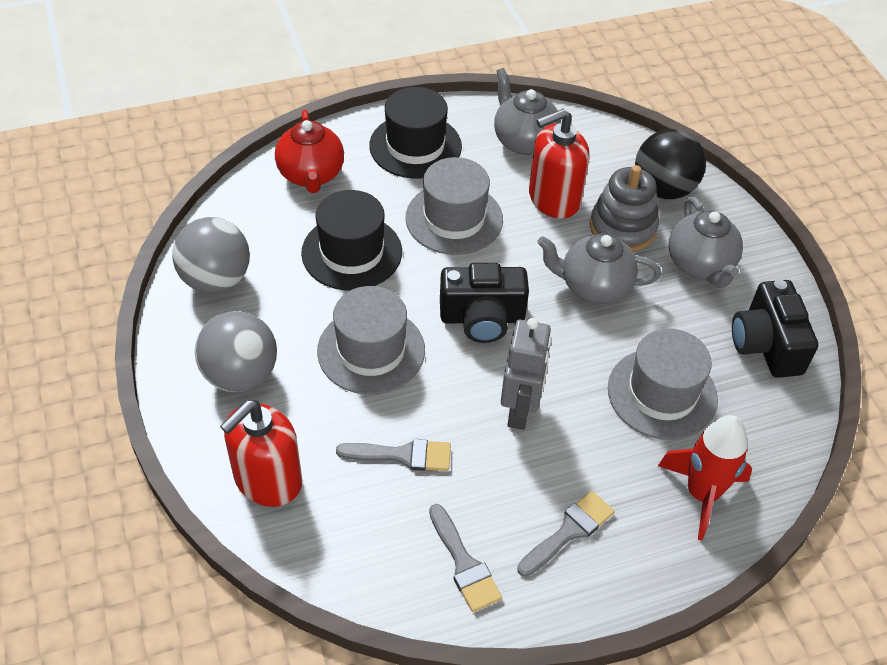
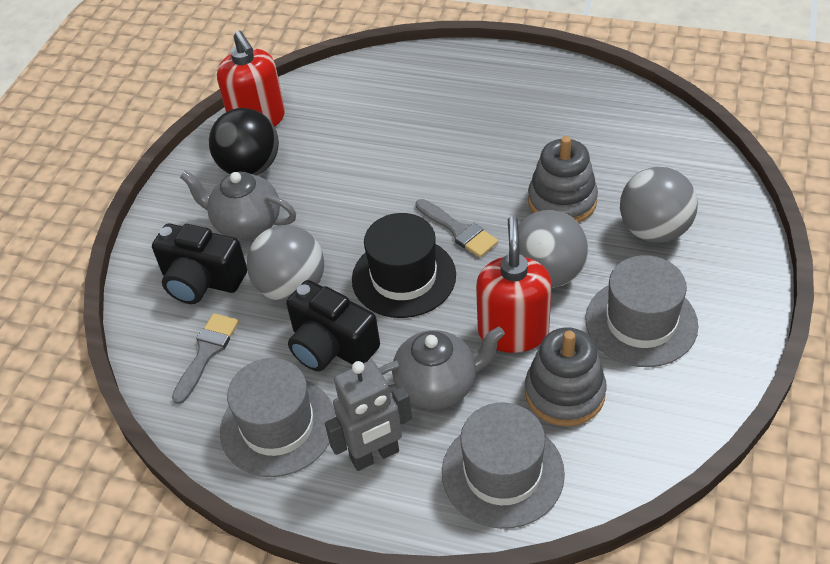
black hat: 2 -> 1
grey ball: 2 -> 3
grey brush: 3 -> 2
grey stacking toy: 1 -> 2
grey teapot: 3 -> 2
red rocket: 1 -> 0
red teapot: 1 -> 0

